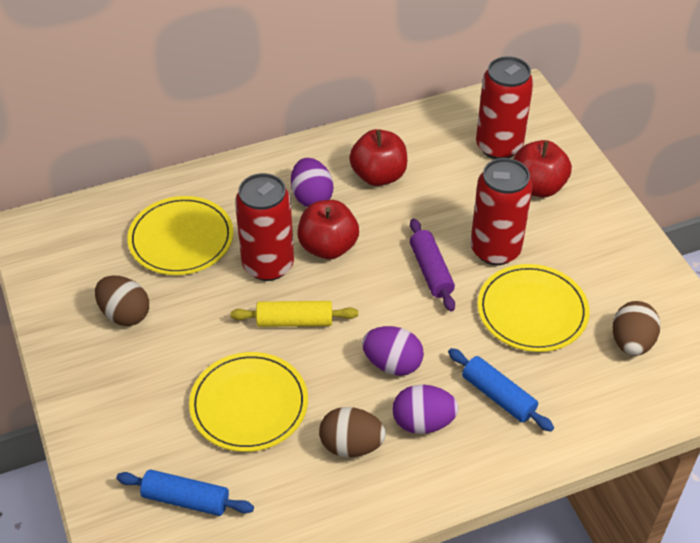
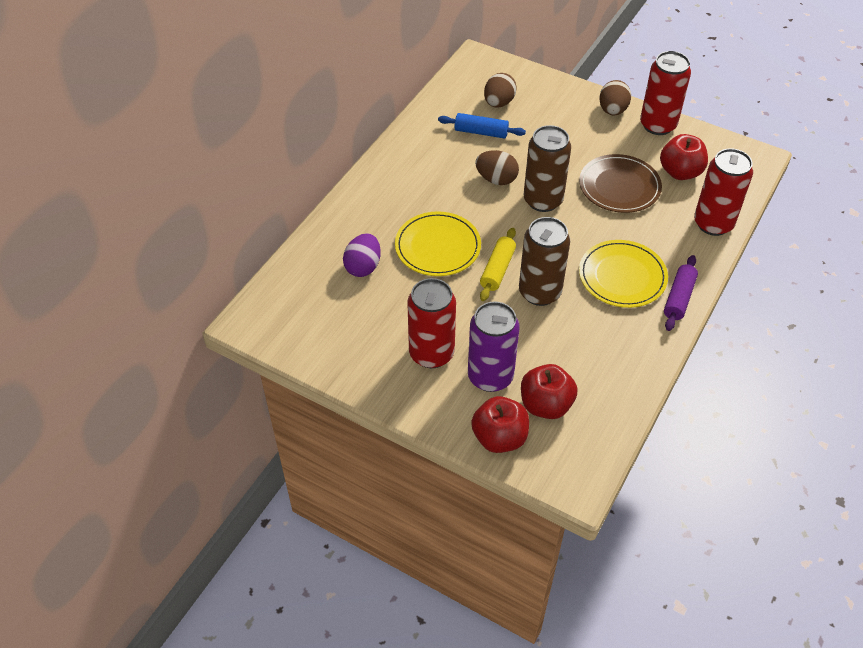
blue rolling pin: 2 -> 1
brown can: 0 -> 2
brown plate: 0 -> 1
purple can: 0 -> 1
purple egg: 3 -> 1
yellow plate: 3 -> 2

